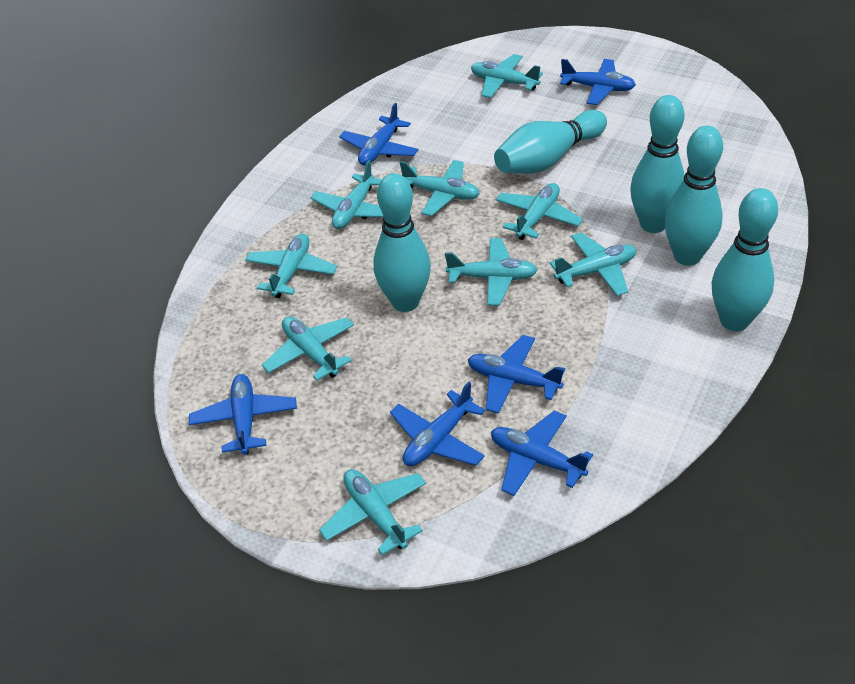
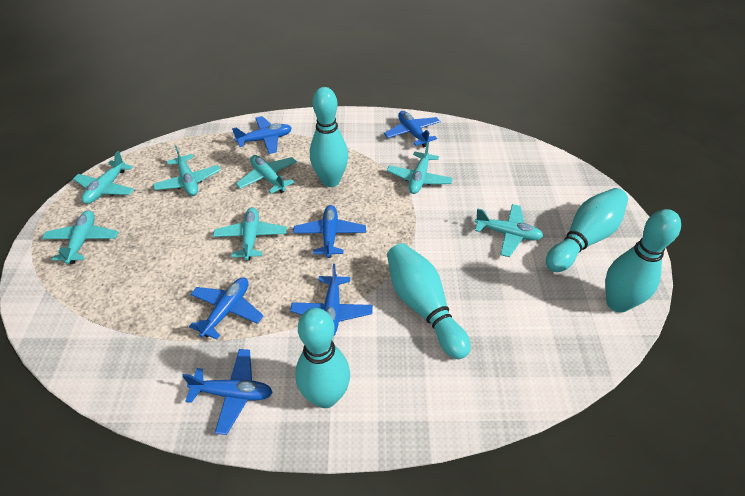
turquoise plane: 9 -> 7

